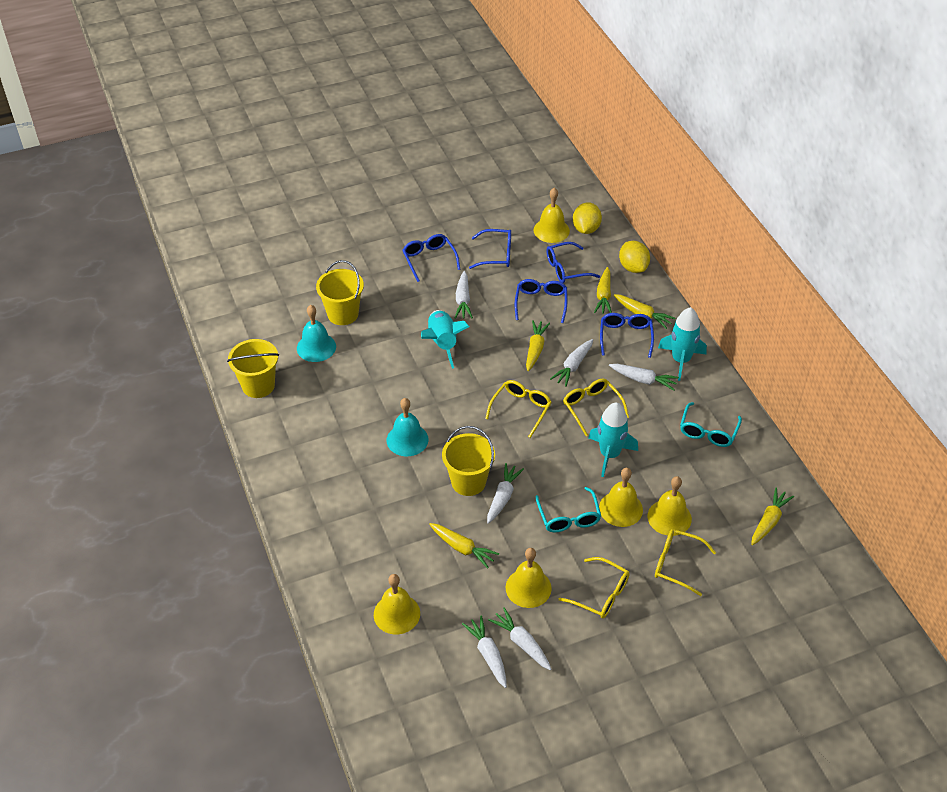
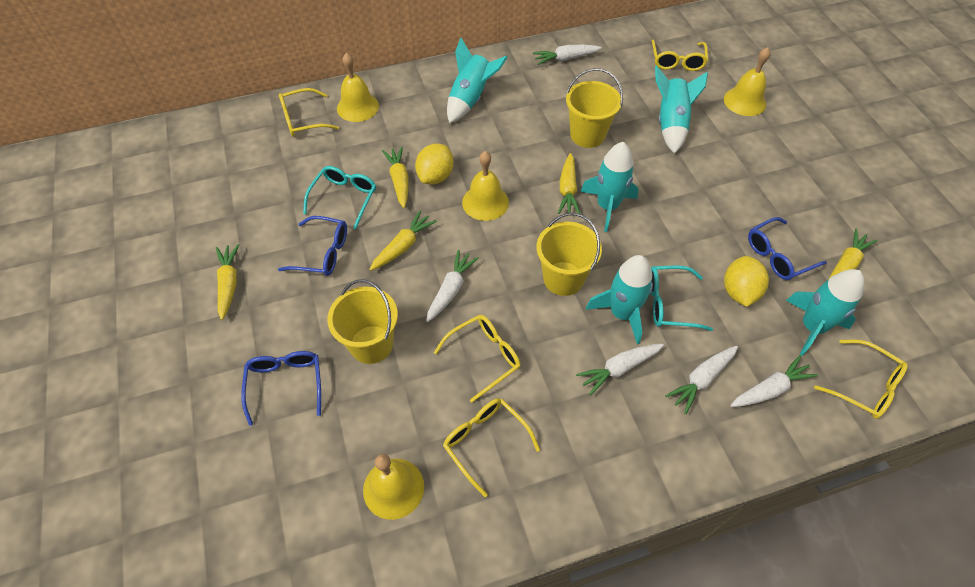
blue glasses: 5 -> 3
turquoise bell: 2 -> 0
turquoise rocket: 3 -> 5
white carrot: 6 -> 5
yellow bell: 5 -> 4
yellow glasses: 4 -> 5

